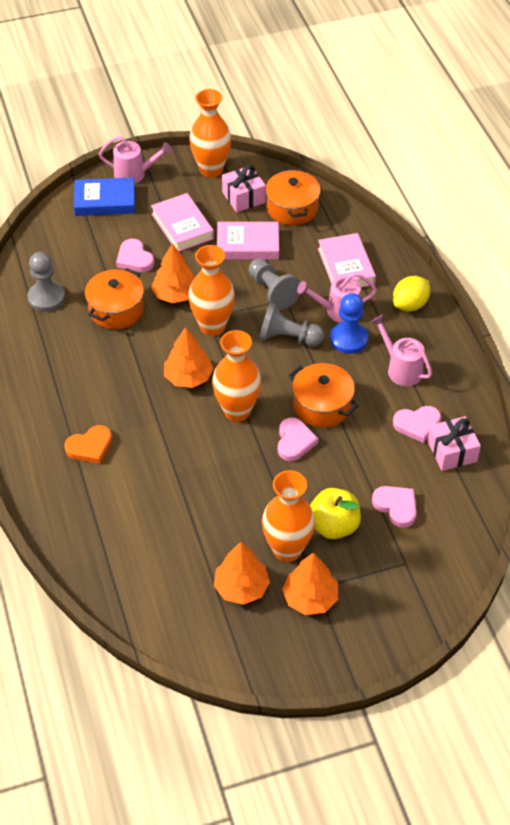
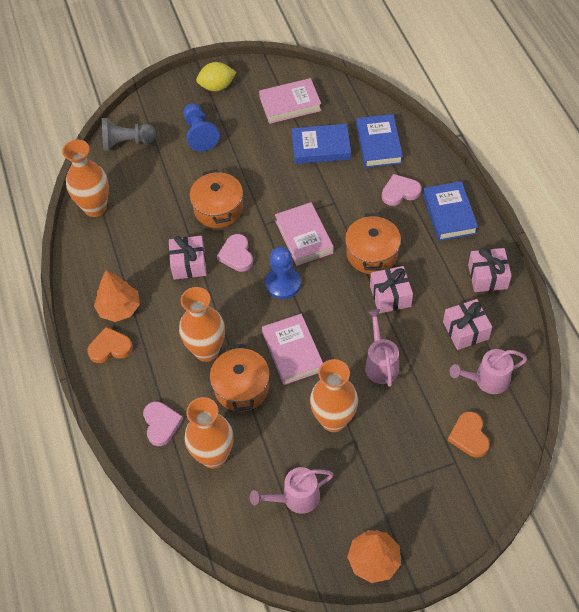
blue book: 1 -> 3
blue pawn: 1 -> 2
grey pawn: 3 -> 1
orange heart: 1 -> 2
orange tree: 4 -> 2
pink gift: 2 -> 4
pink heart: 4 -> 3
yellow apple: 1 -> 0

